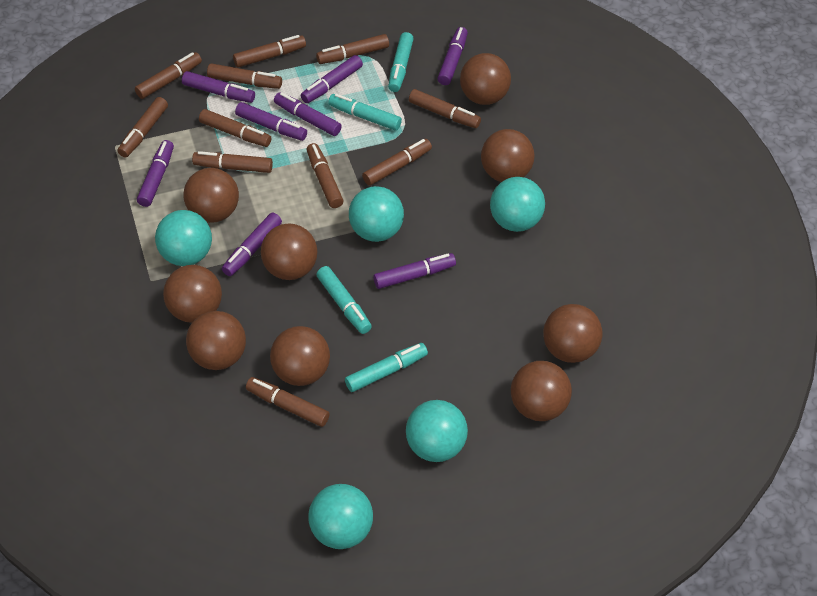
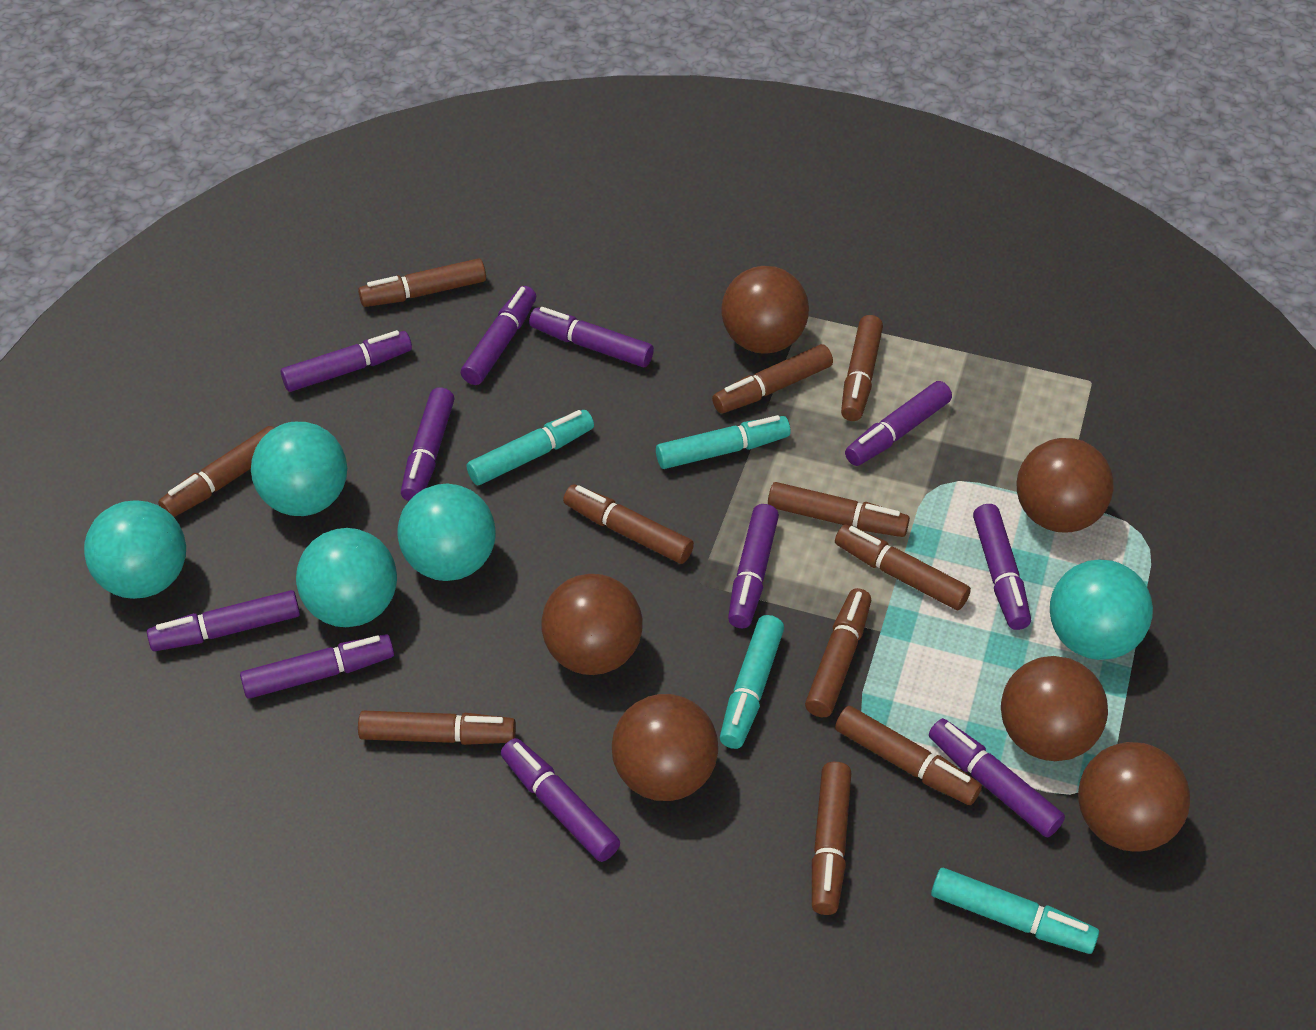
brown ball: 9 -> 6
purple marker: 8 -> 11

